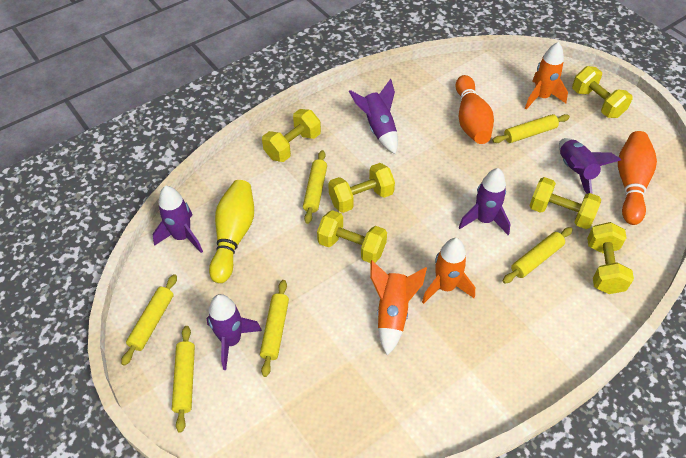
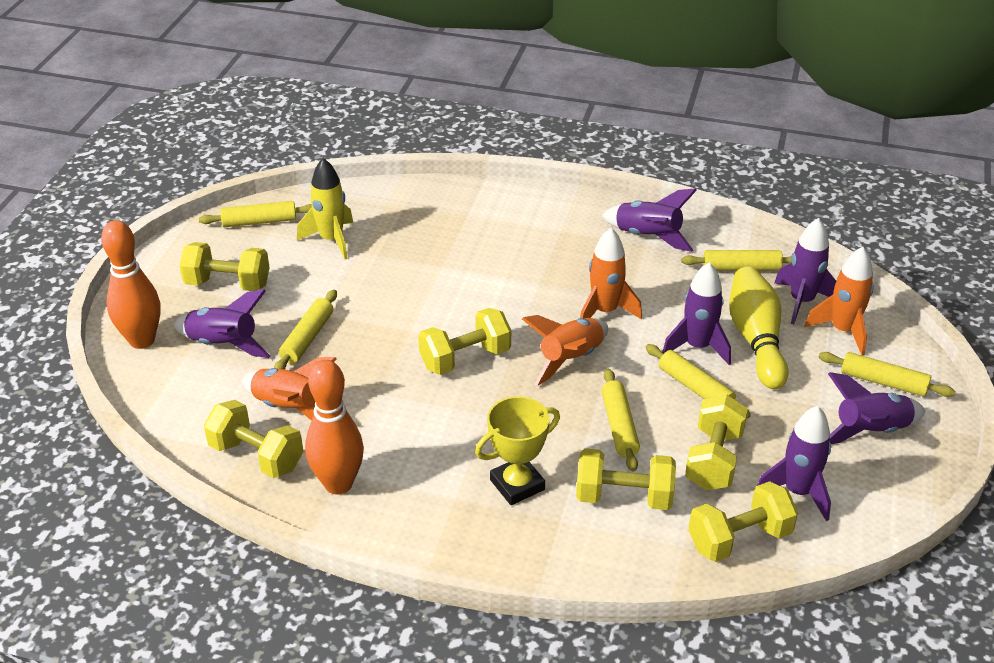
orange rocket: 3 -> 4
purple rocket: 5 -> 6
yellow rocket: 0 -> 1
yellow trophy: 0 -> 1

